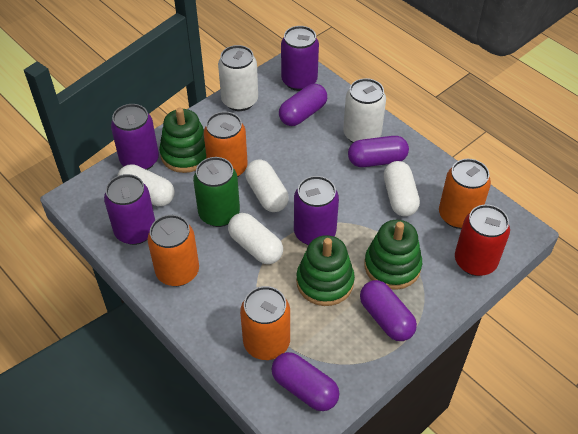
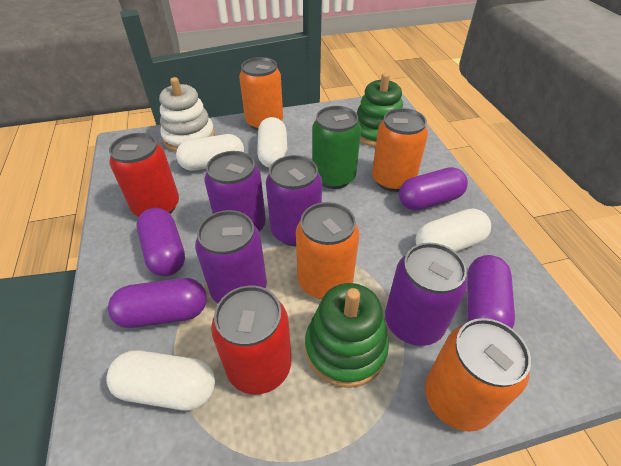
green stacking toy: 3 -> 2
red can: 1 -> 2
white can: 2 -> 0
white stacking toy: 0 -> 1

